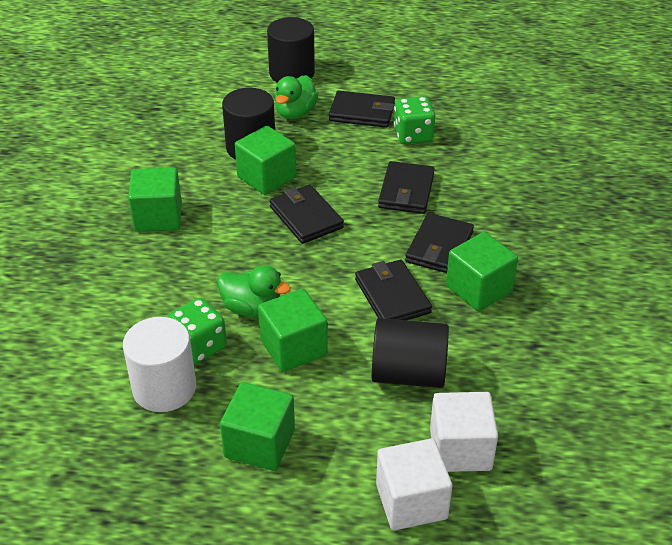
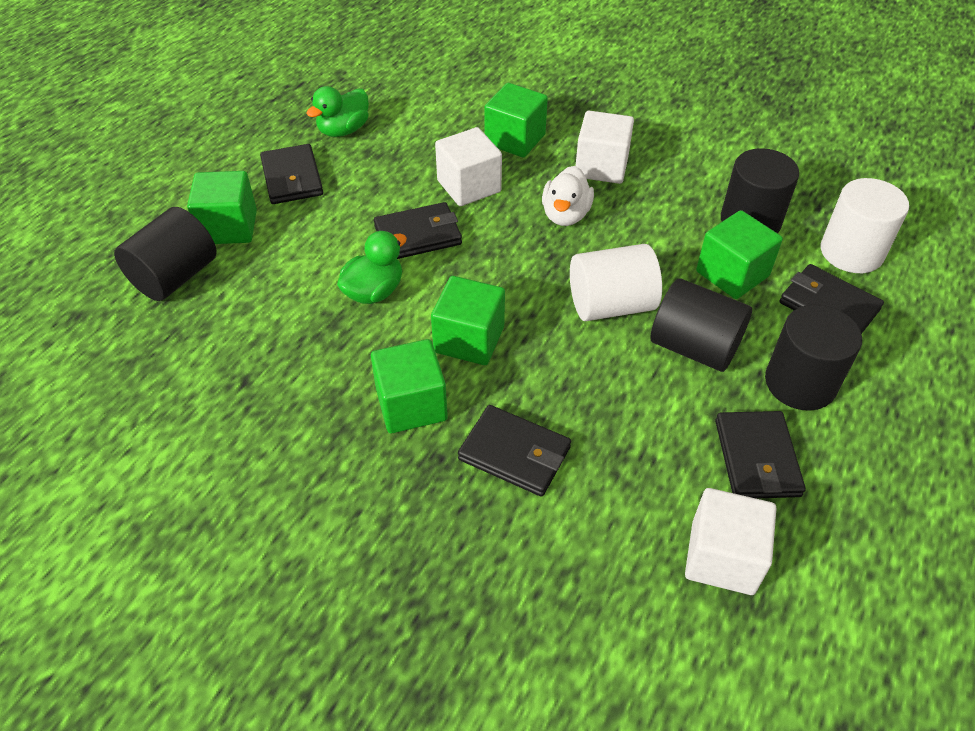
black cylinder: 3 -> 4
green dice: 2 -> 0
white cube: 2 -> 3
white cylinder: 1 -> 2
white duck: 0 -> 1

